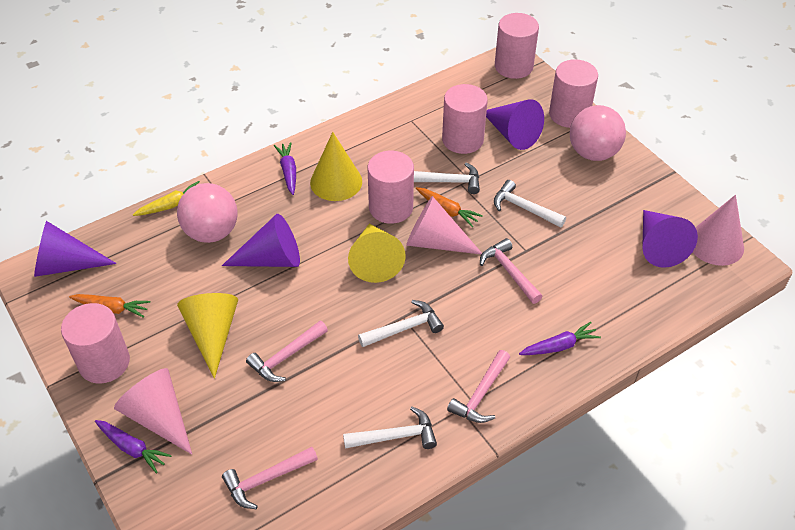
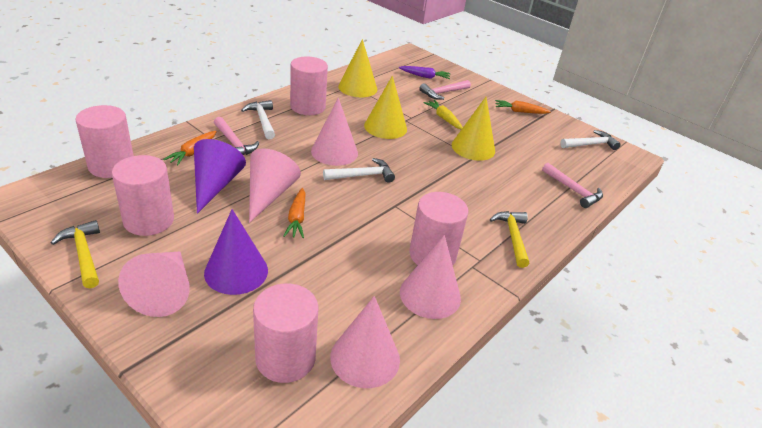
orange carrot: 2 -> 3
pink ball: 2 -> 0
pink cone: 3 -> 5
pink hammer: 4 -> 3
purple carrot: 3 -> 1
purple cone: 4 -> 2
white hammer: 4 -> 3
yellow hammer: 0 -> 2

